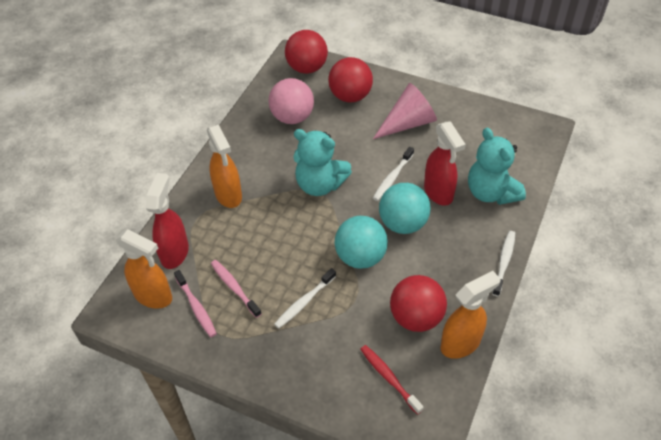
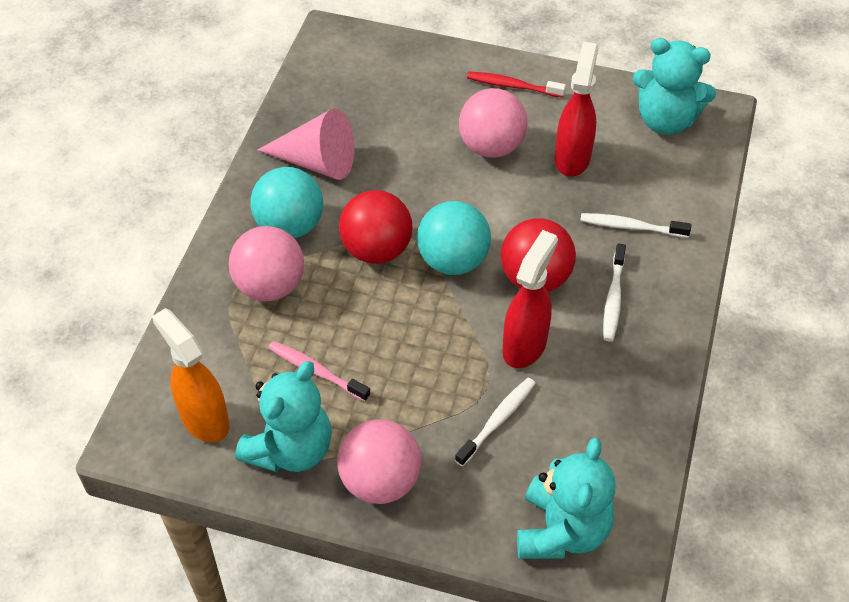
orange spray bottle: 3 -> 1
pink ball: 1 -> 3
pink toothbrush: 2 -> 1
red ball: 3 -> 2
turquoise teddy bear: 2 -> 3

